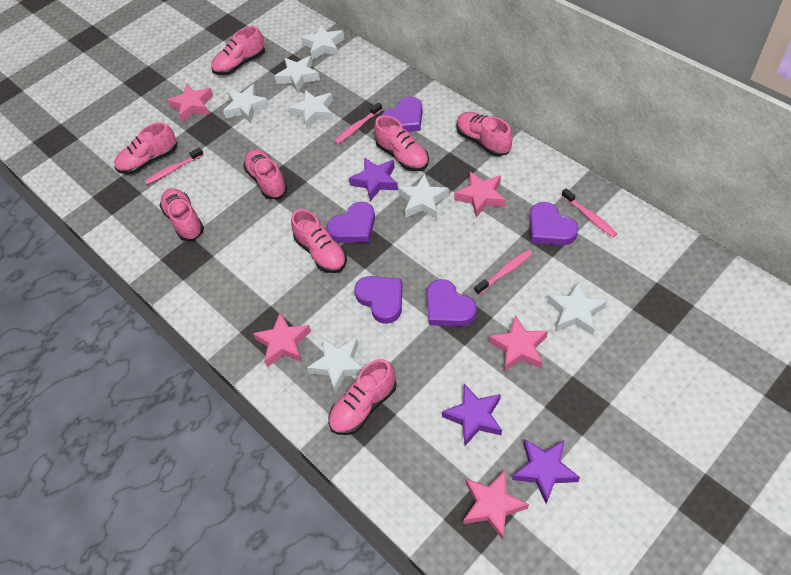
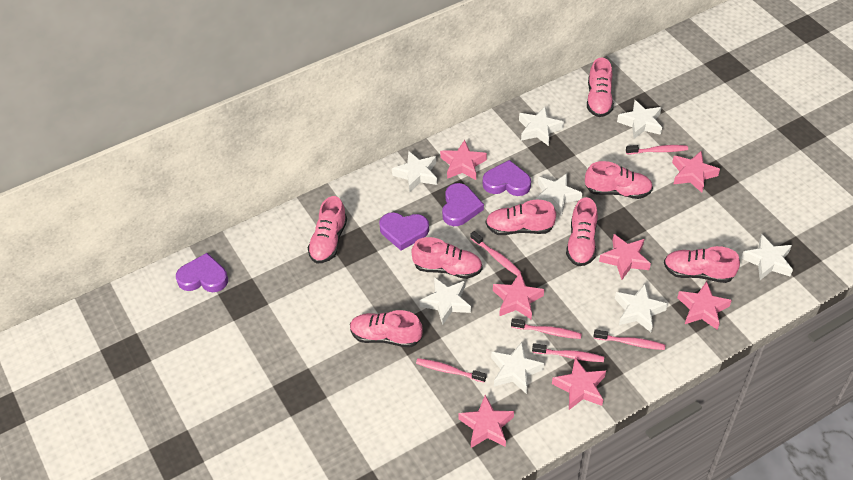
pink star: 5 -> 7
pink toothbrush: 4 -> 6
purple heart: 5 -> 4
purple star: 3 -> 0
white star: 7 -> 8

